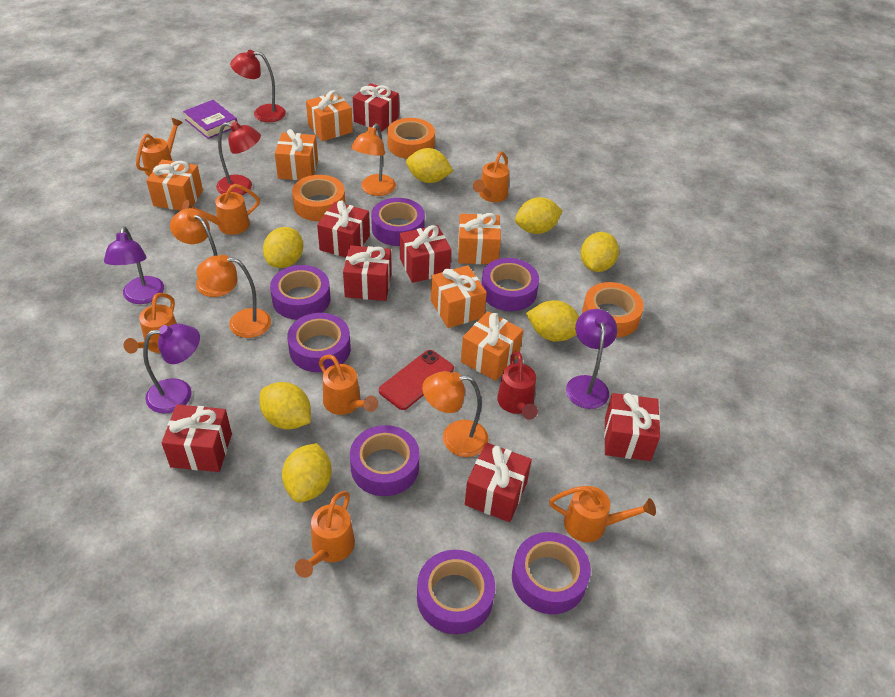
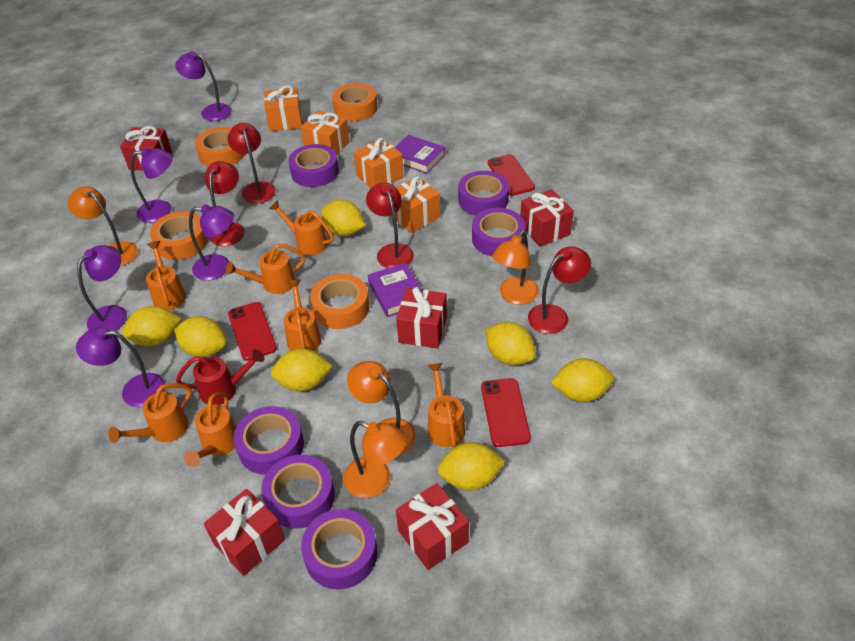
orange gift: 6 -> 4
orange tape: 3 -> 4
purple book: 1 -> 2
purple lamp: 3 -> 5
purple tape: 7 -> 6
red gift: 7 -> 5
red lamp: 2 -> 4
red phone: 1 -> 3

